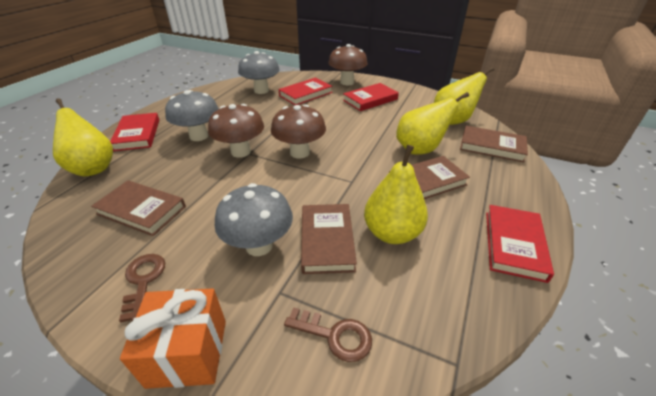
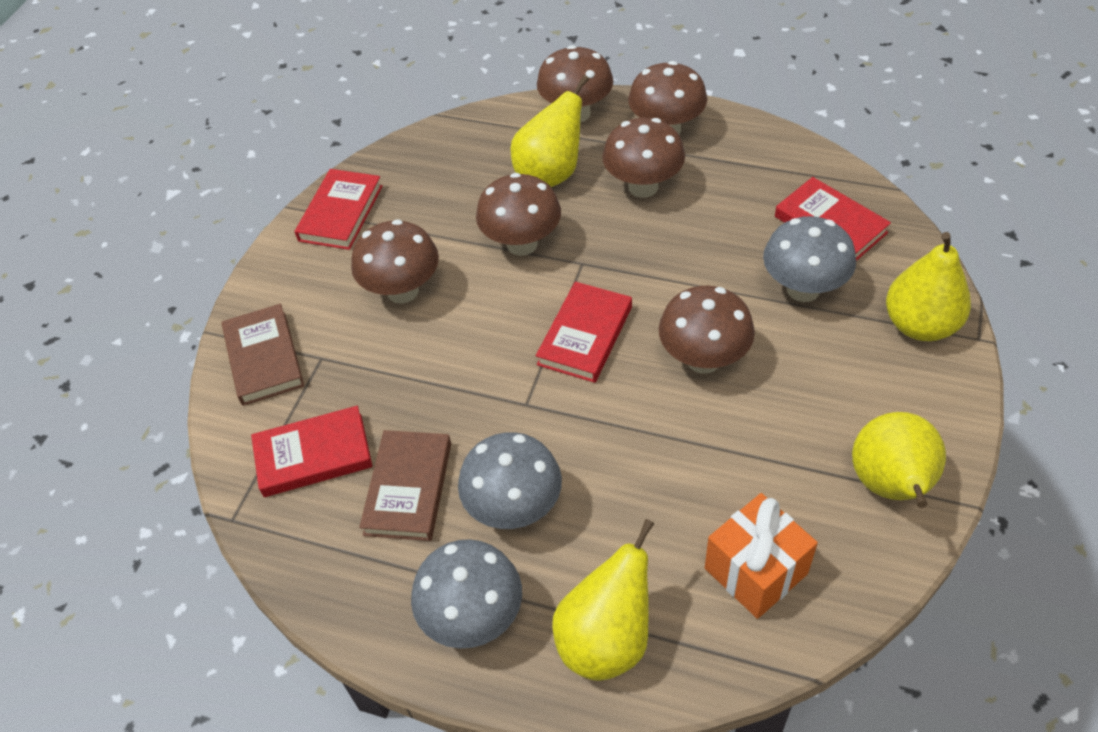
brown book: 4 -> 2
brown key: 2 -> 0
brown mushroom: 3 -> 6

